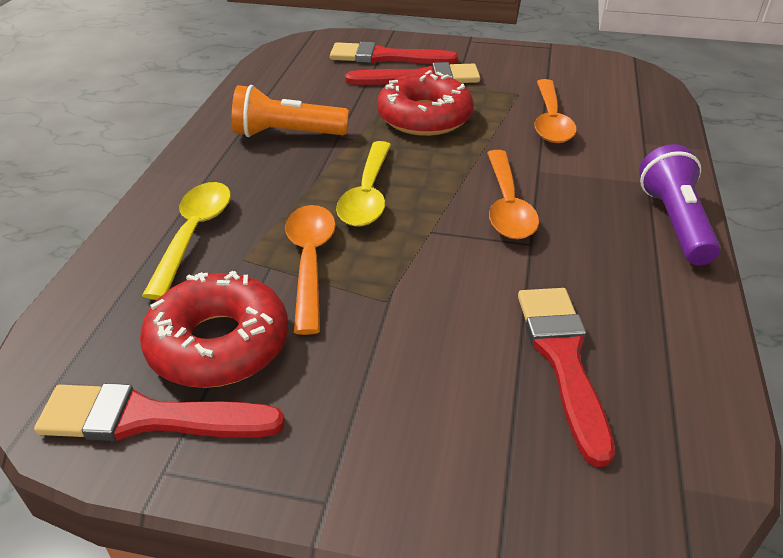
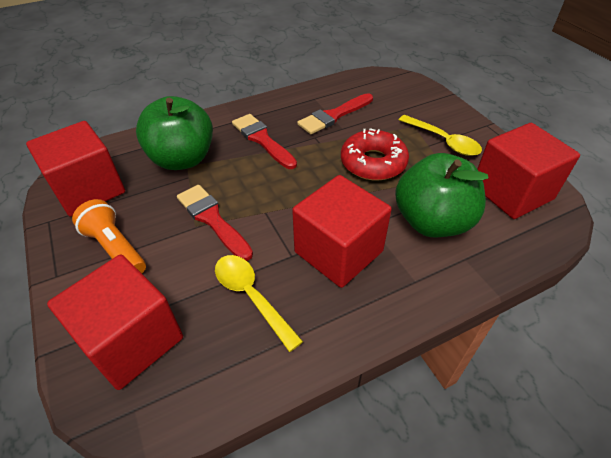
green apple: 0 -> 2
orange spoon: 3 -> 0
purple flashlight: 1 -> 0
red brush: 4 -> 3
red cube: 0 -> 4
red donut: 2 -> 1

